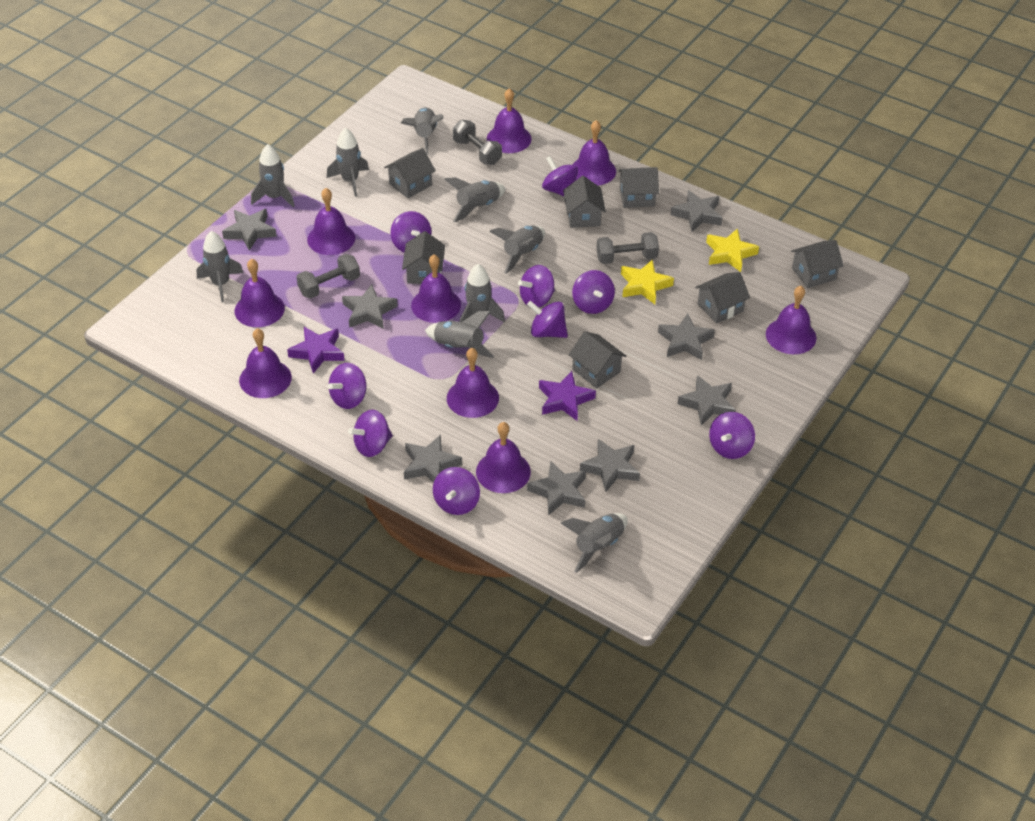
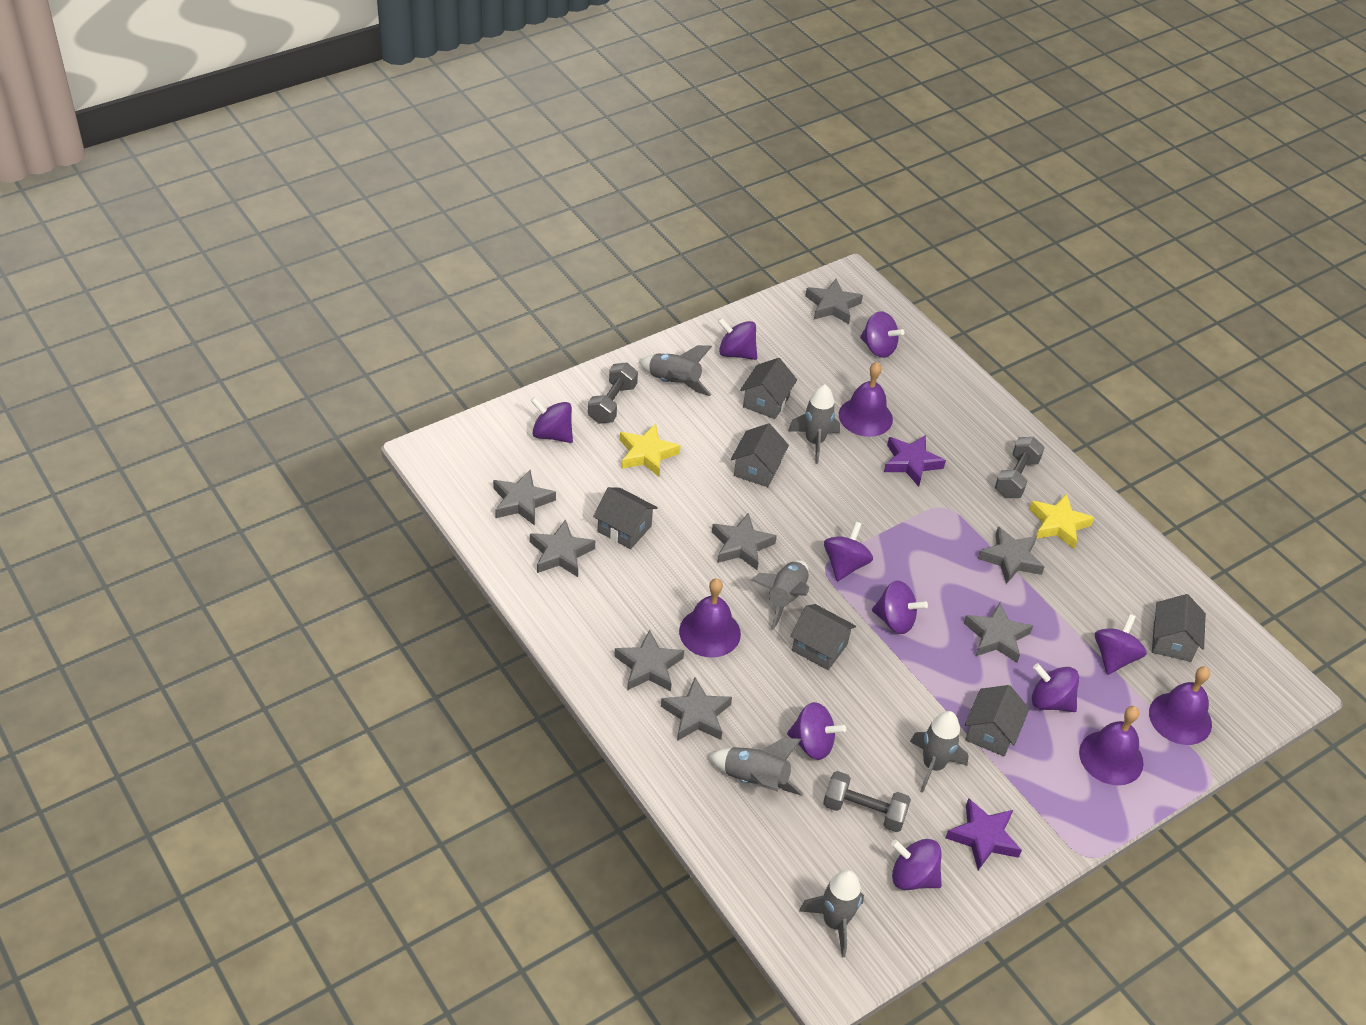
grey house: 7 -> 6
grey rocket: 9 -> 6
purple bell: 9 -> 4

